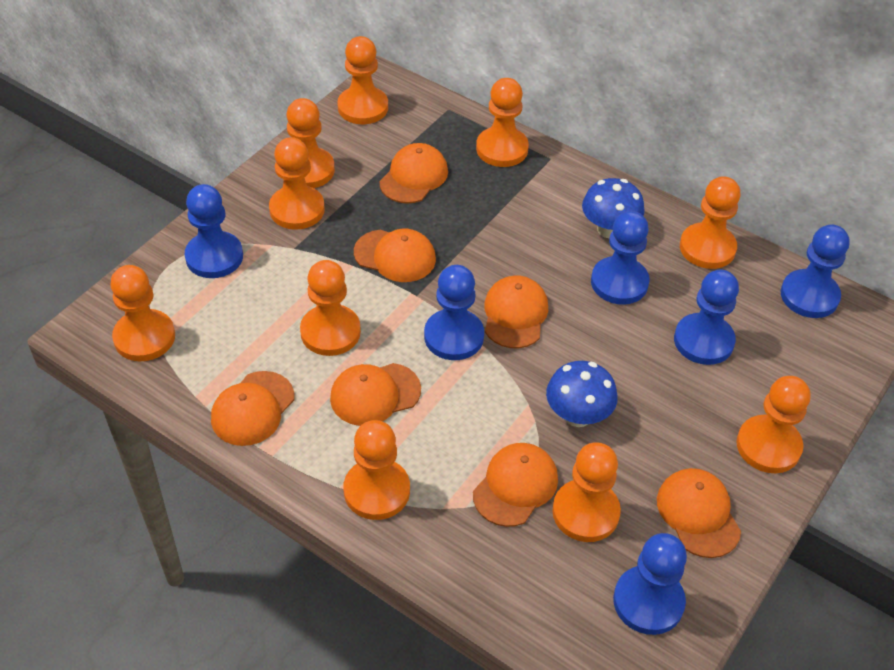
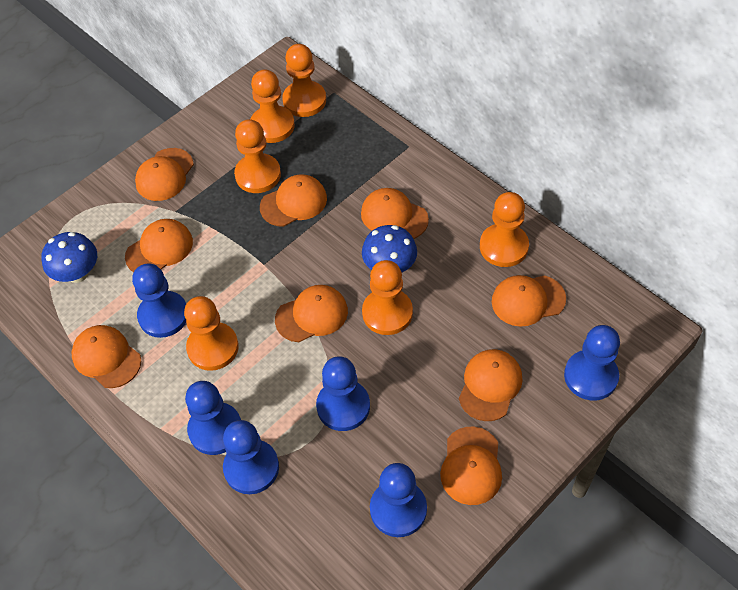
orange cap: 7 -> 9
orange pawn: 10 -> 6

